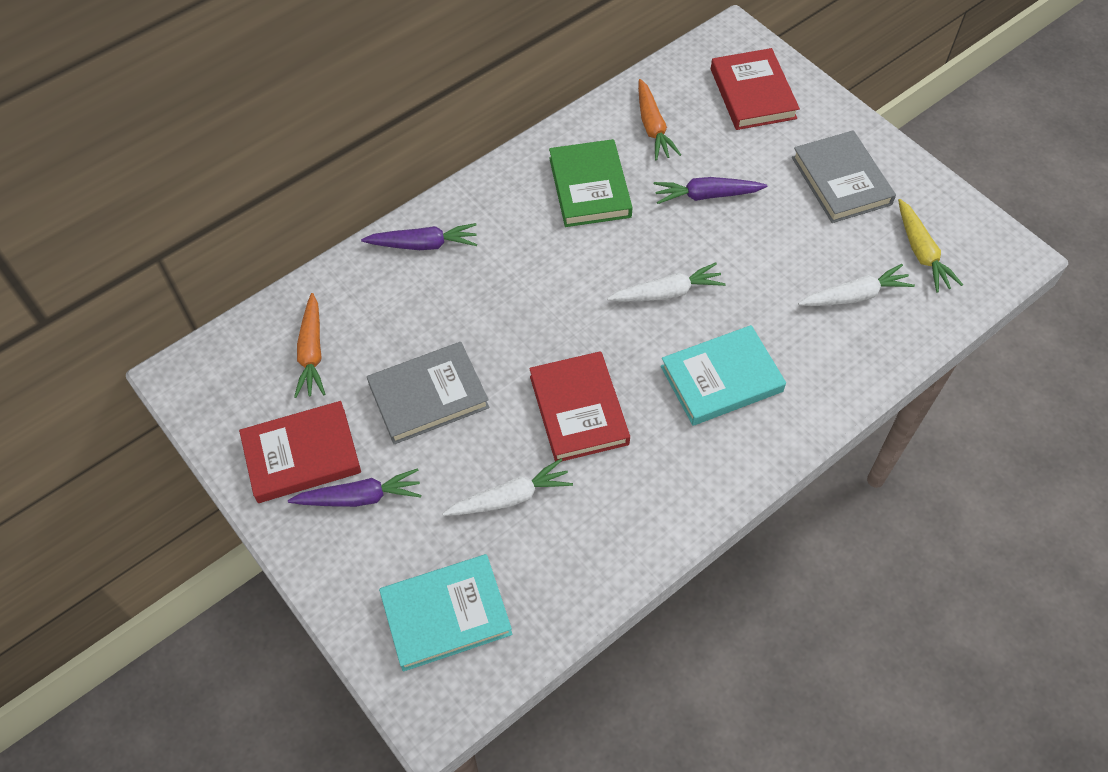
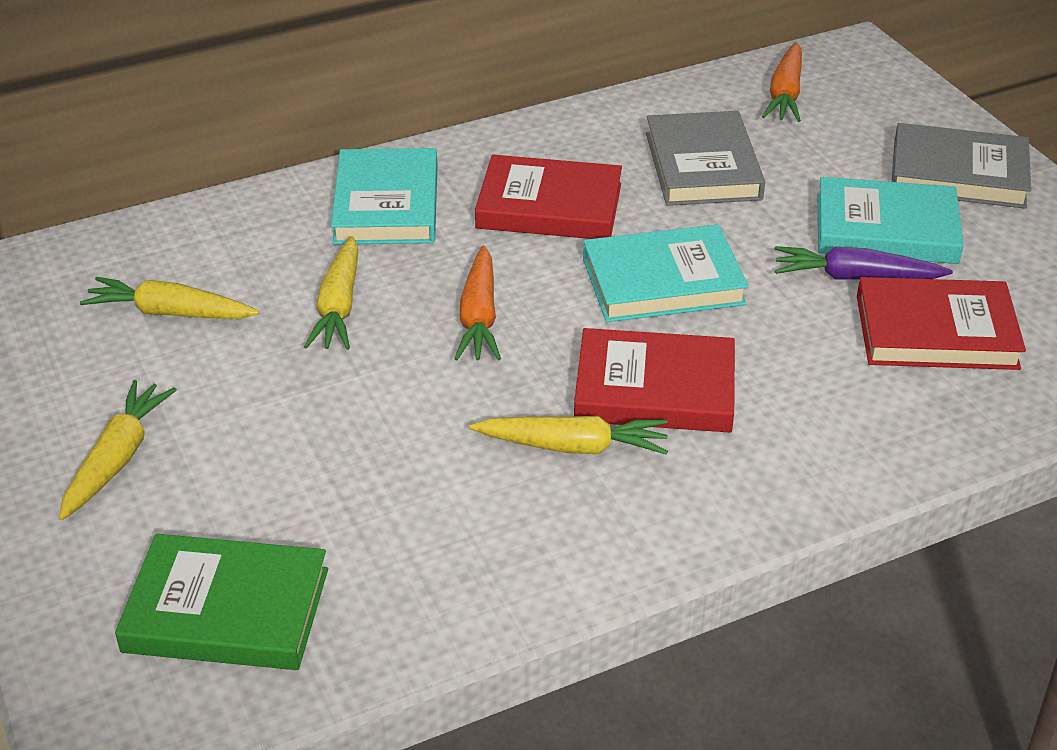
purple carrot: 3 -> 1
turquoise book: 2 -> 3
white carrot: 3 -> 0
yellow carrot: 1 -> 4

